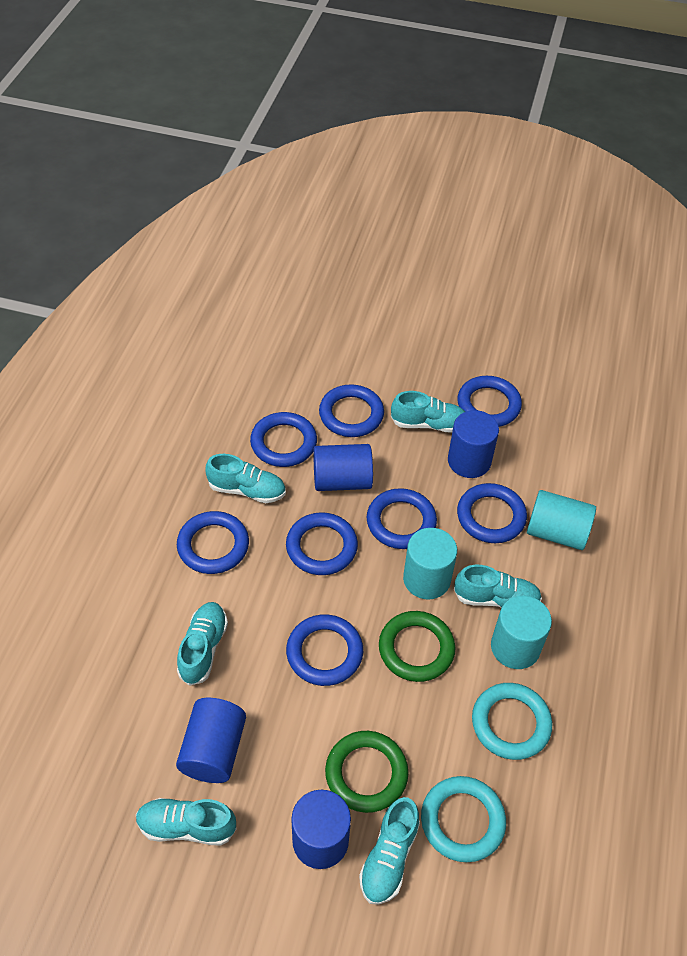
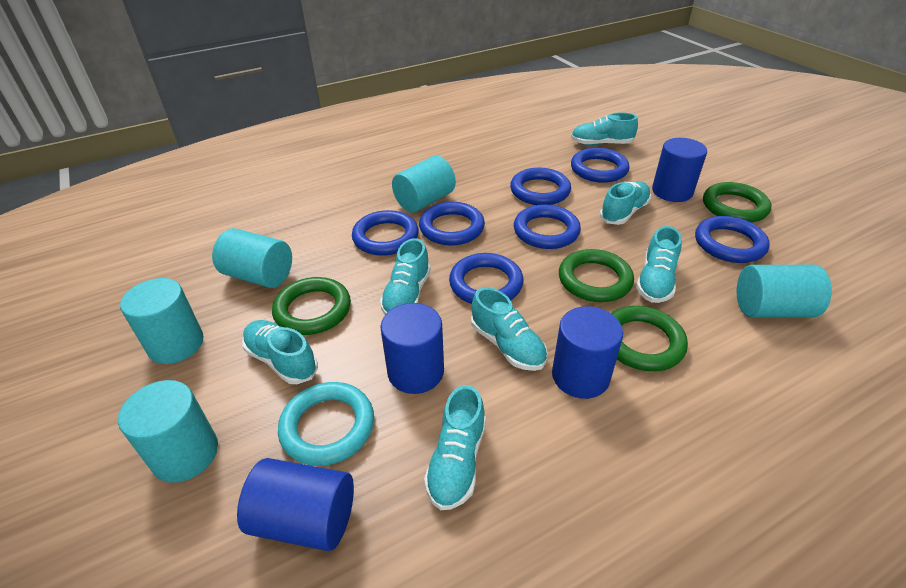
blue ring: 8 -> 7
green ring: 2 -> 4
turquoise cylinder: 3 -> 5
turquoise ring: 2 -> 1
turquoise shoe: 6 -> 7

